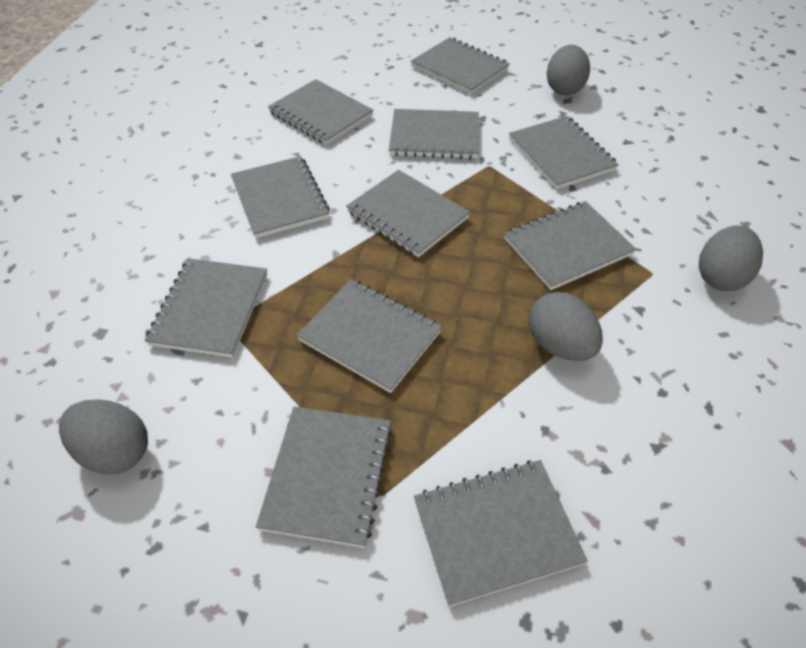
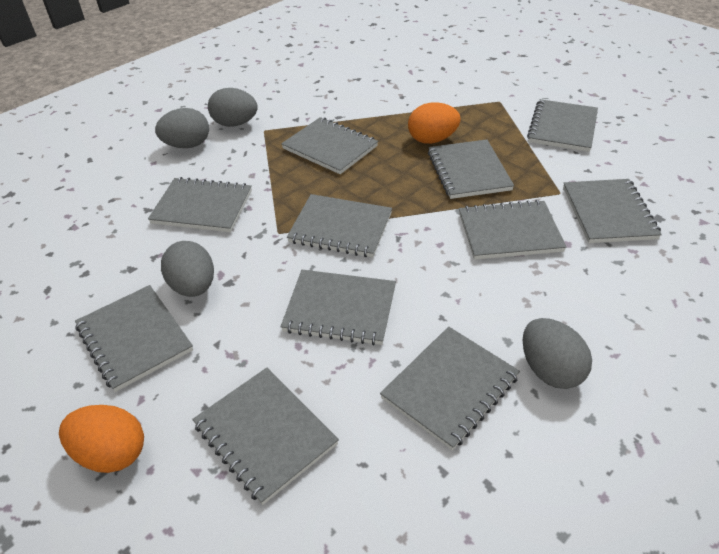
orange egg: 0 -> 2

